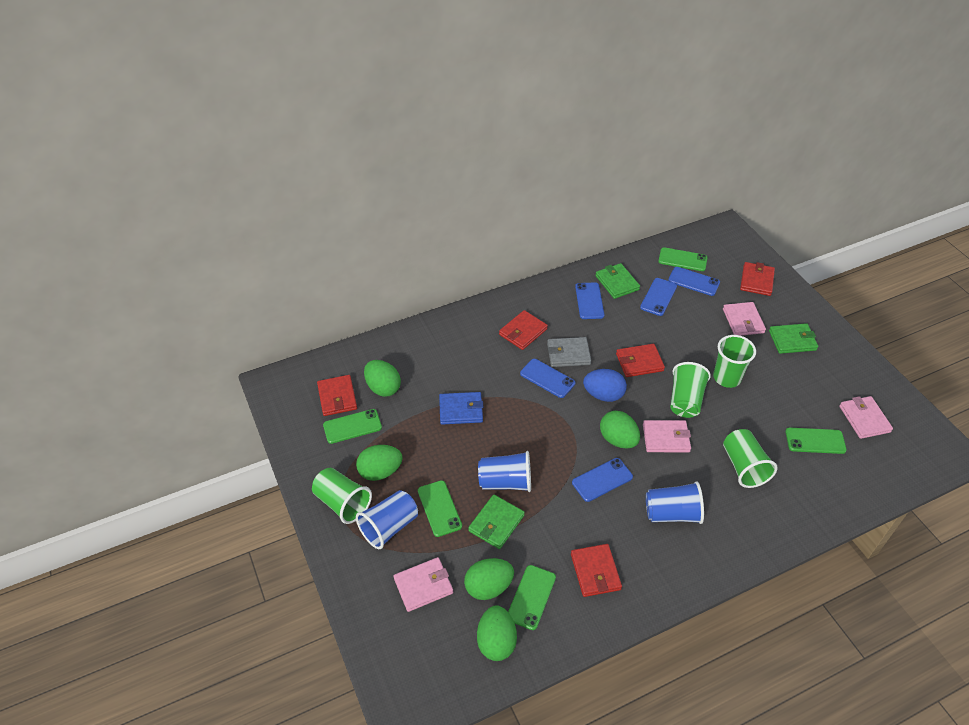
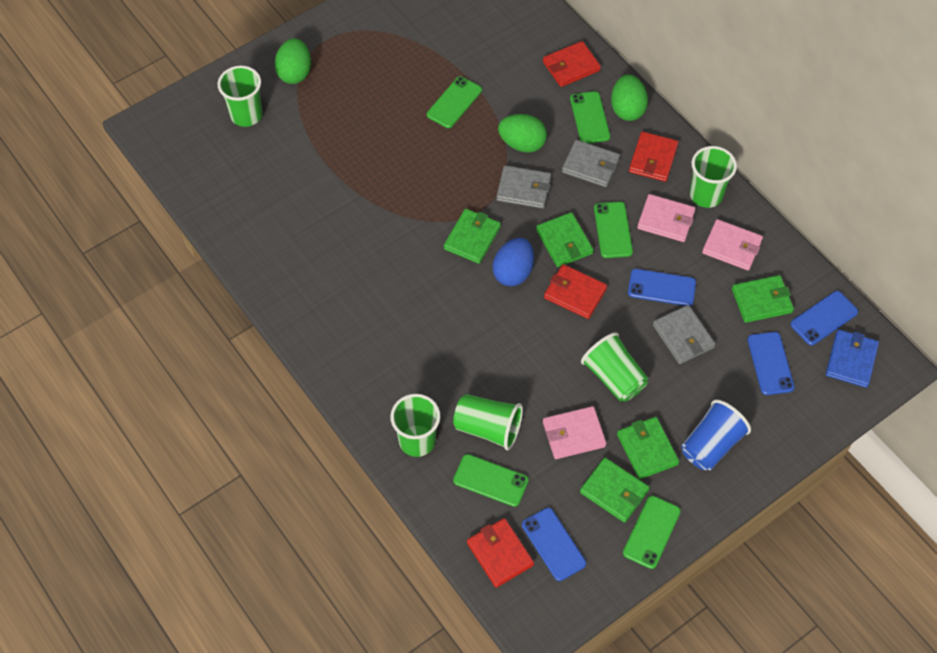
blue cup: 3 -> 1
blue phone: 5 -> 4
green cup: 4 -> 5
green egg: 5 -> 3
green wallet: 3 -> 5
grey wallet: 1 -> 3
pink wallet: 4 -> 3
red wallet: 5 -> 4

